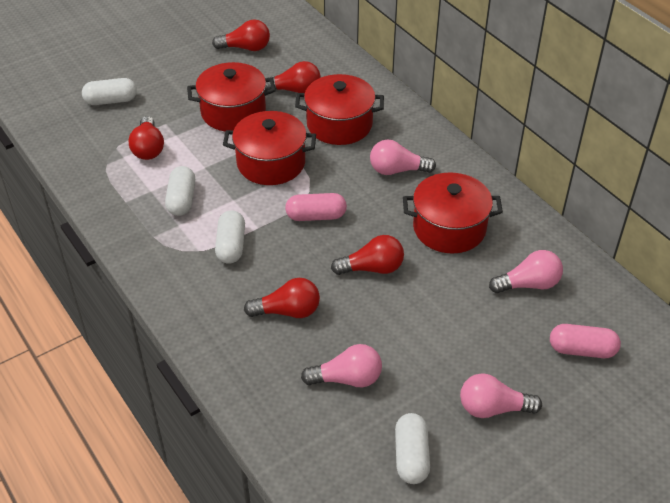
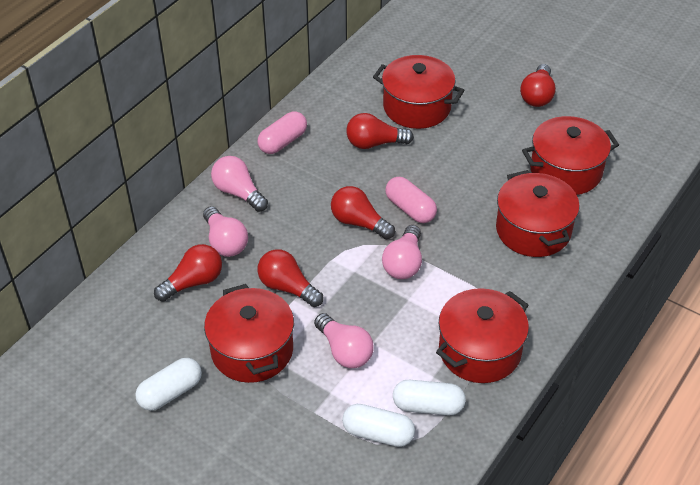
red pot: 4 -> 5
white capsule: 4 -> 3

